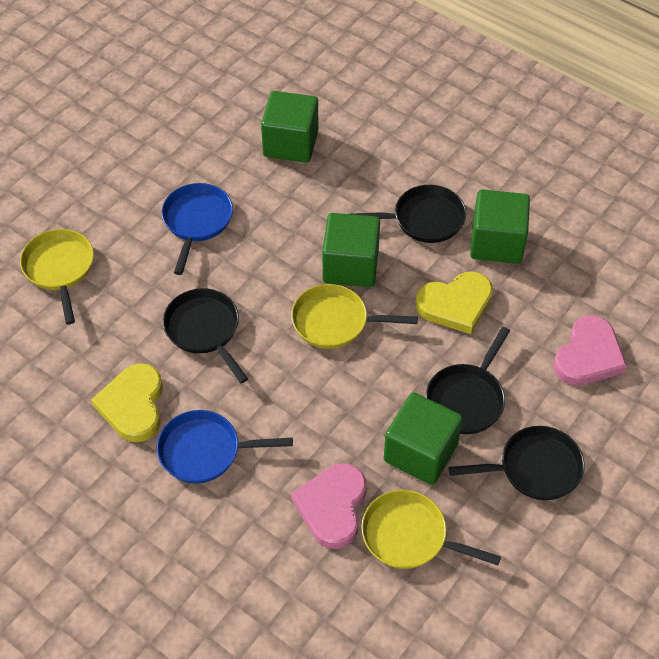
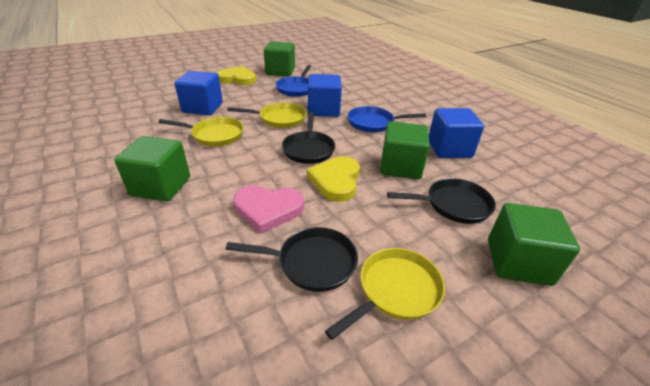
black pan: 4 -> 3
blue cube: 0 -> 3
pink heart: 2 -> 1

